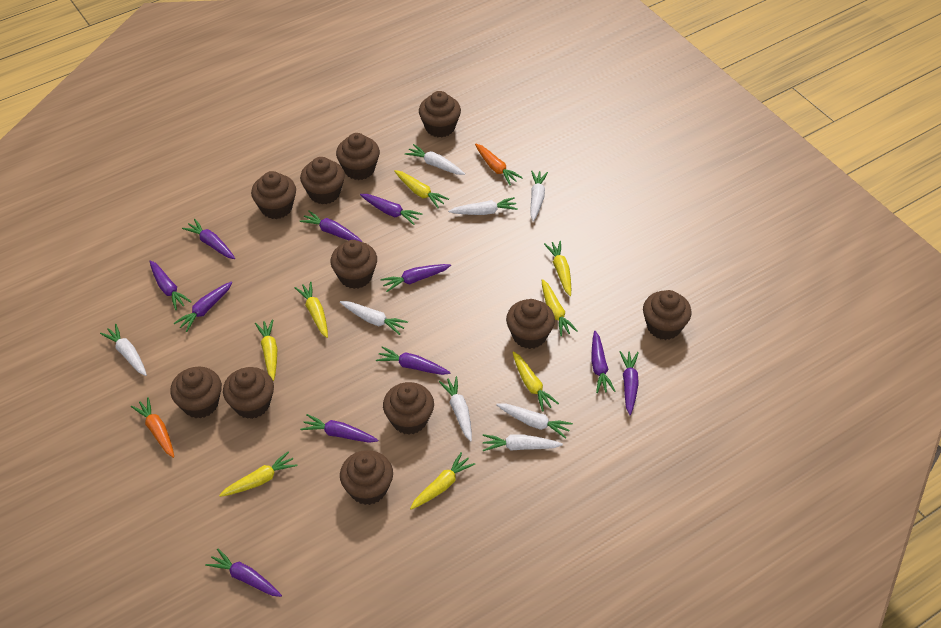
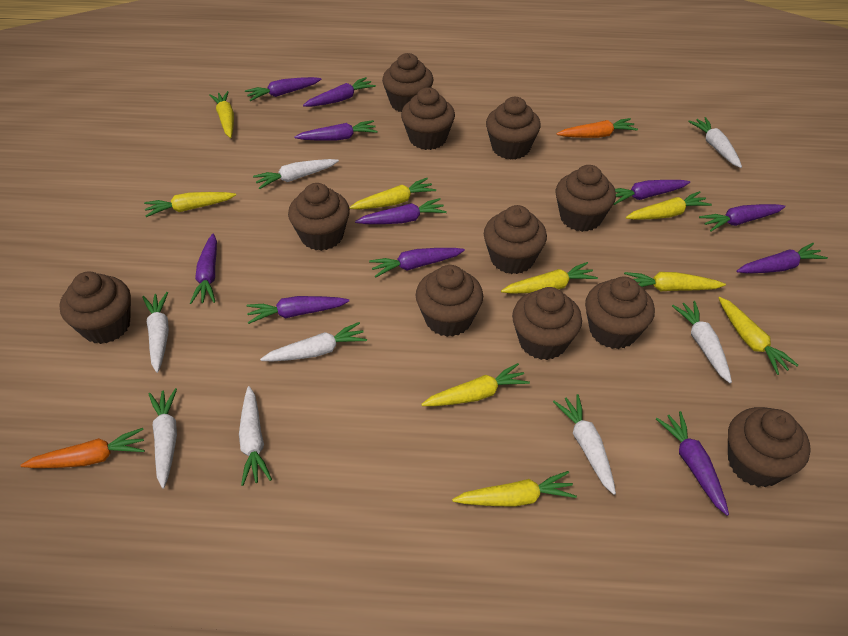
yellow carrot: 8 -> 9

